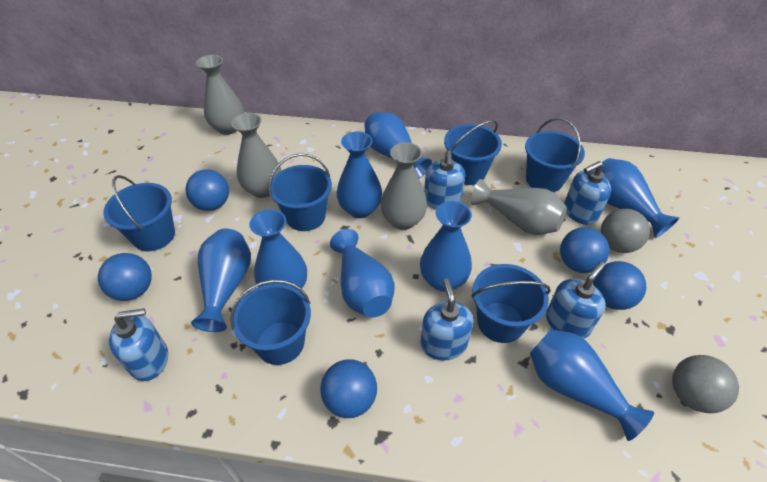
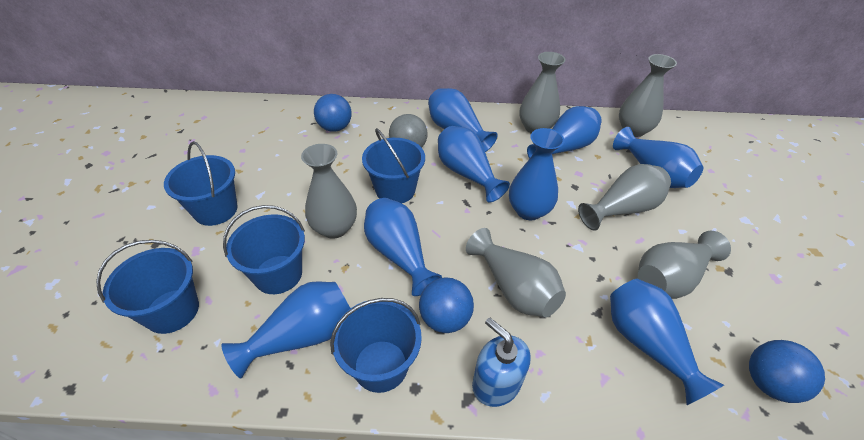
blue ball: 5 -> 3
blue bucket: 6 -> 5
blue soap dispenser: 5 -> 1
grey ball: 2 -> 1
grey vase: 4 -> 6

